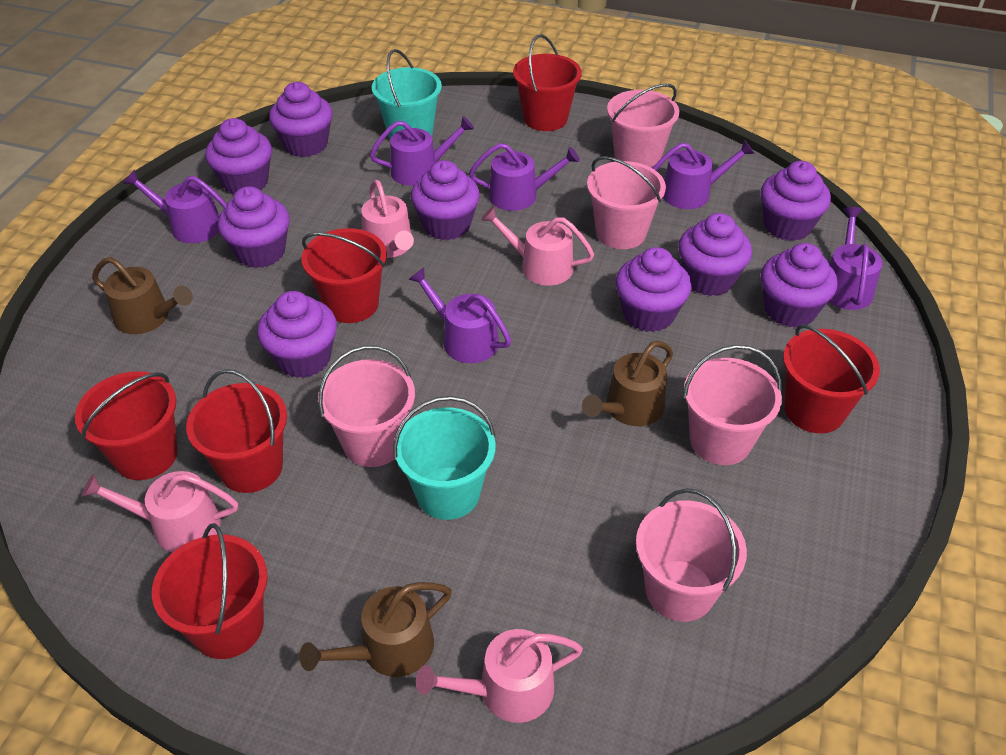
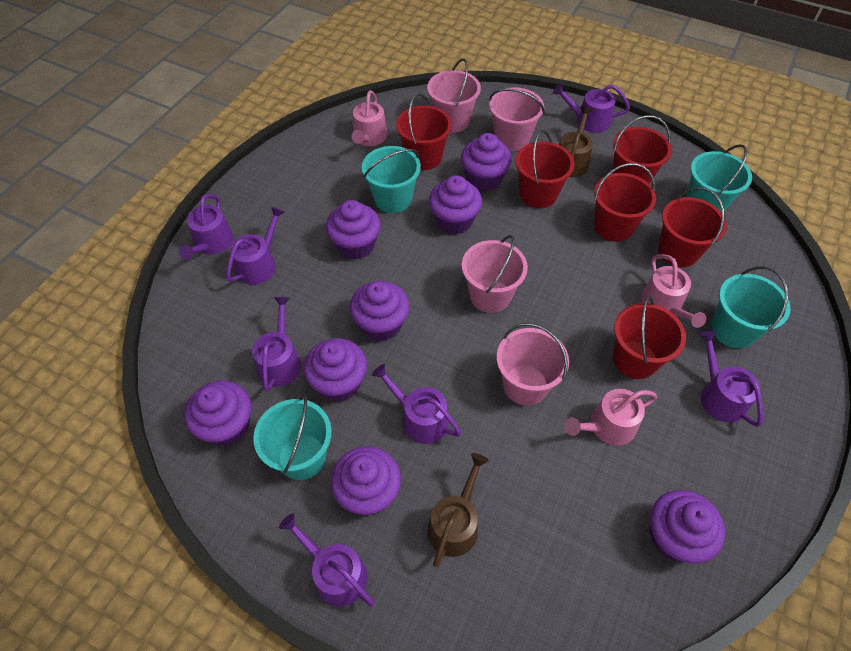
brown watering can: 3 -> 2
pink bucket: 5 -> 4
pink watering can: 4 -> 3
purple cupcake: 9 -> 8
purple watering can: 6 -> 7
turquoise bucket: 2 -> 4

